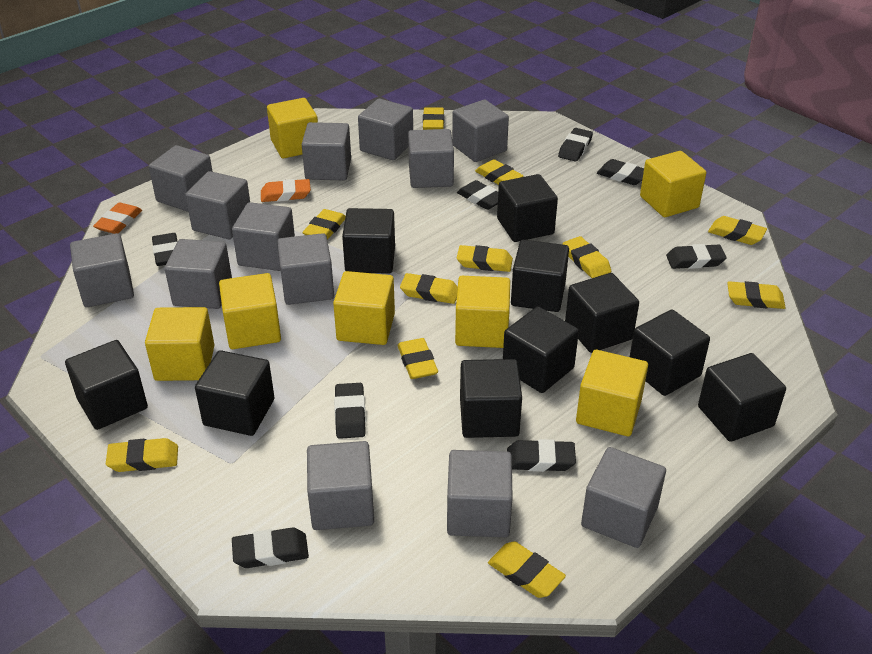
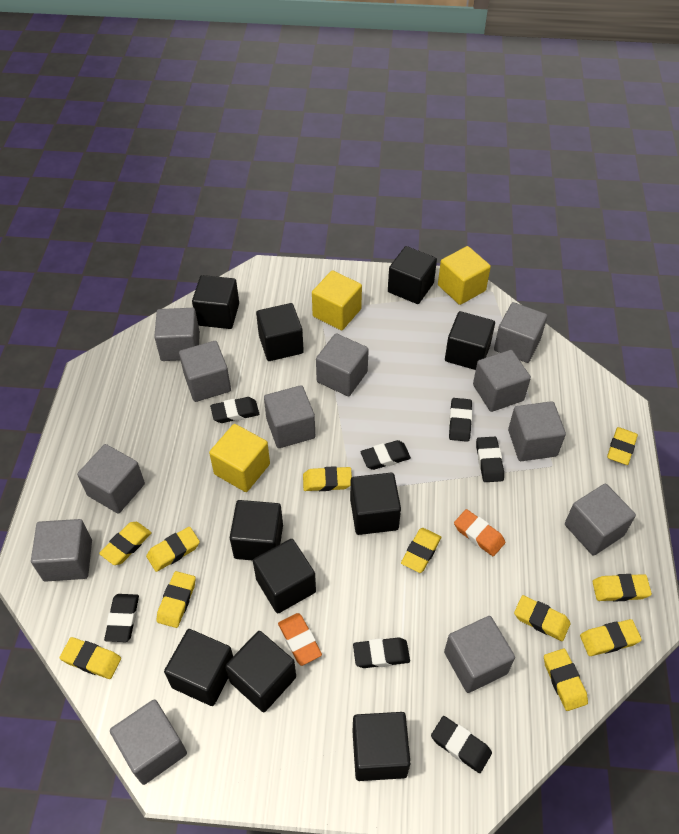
black eraser: 8 -> 7
grey cube: 13 -> 12
yellow cube: 7 -> 3

